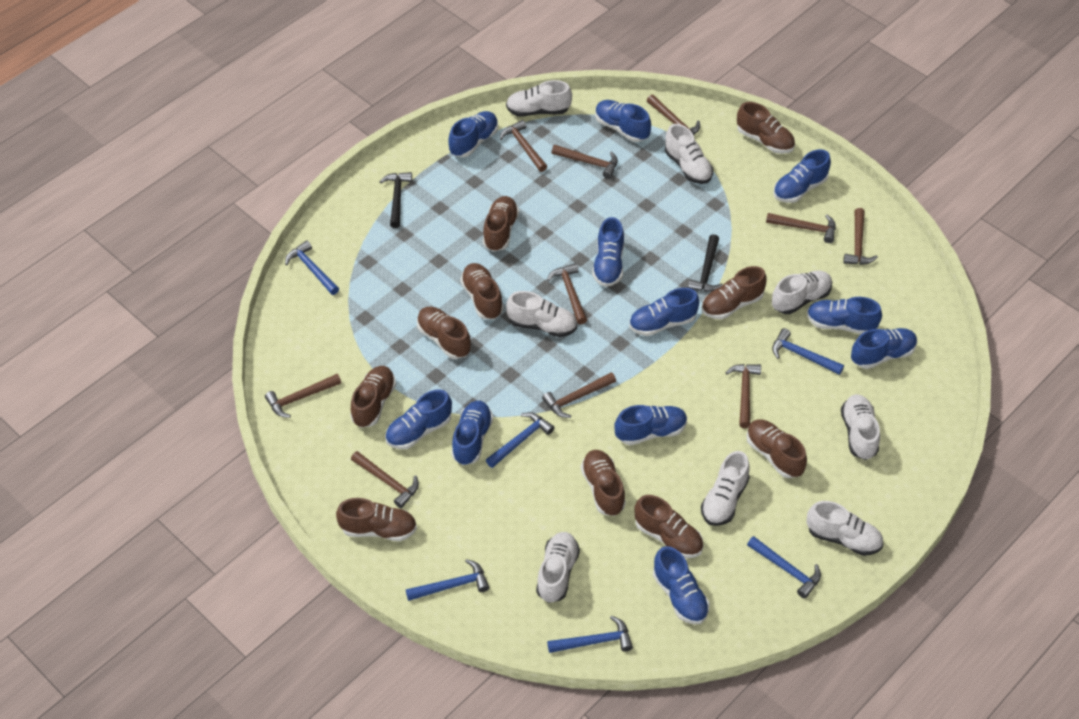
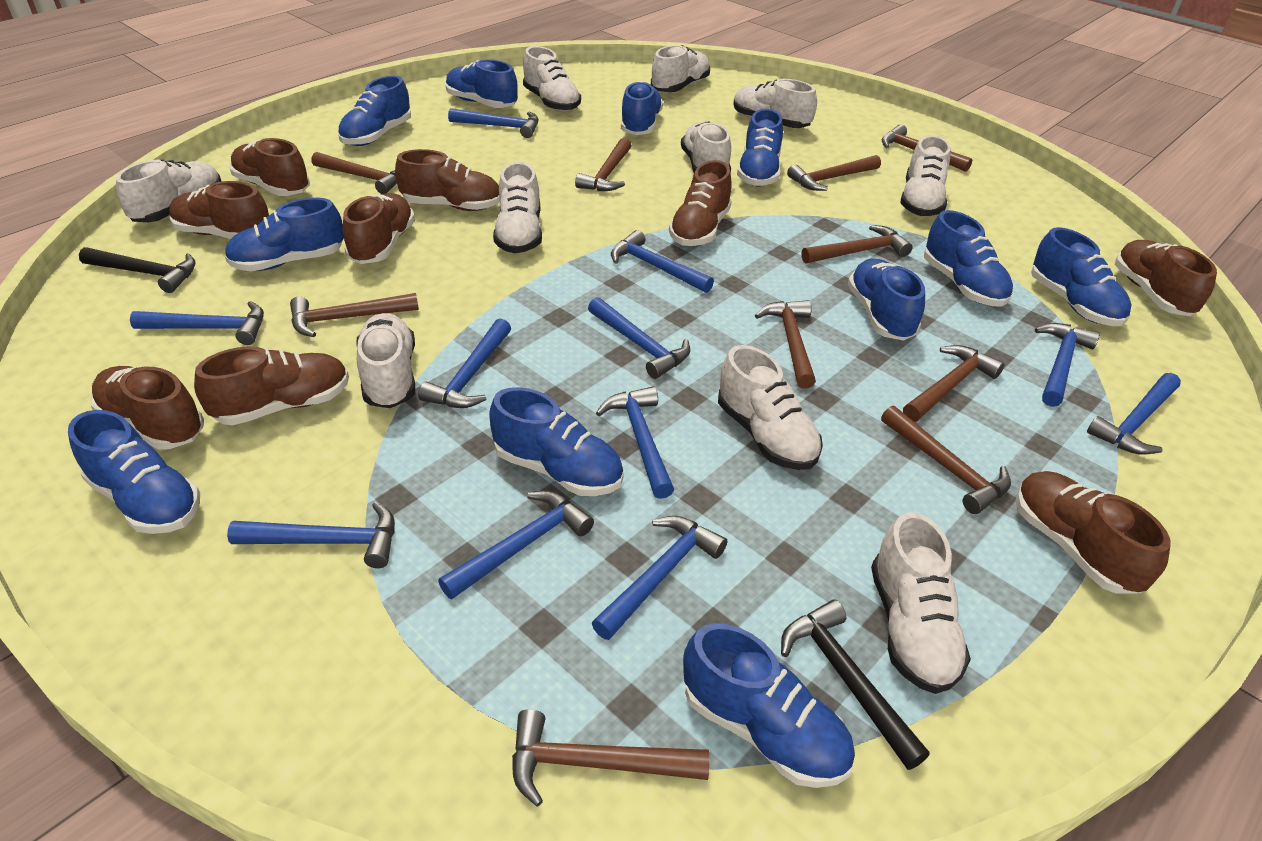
blue hammer: 6 -> 11
brown shoe: 10 -> 9
white shoe: 8 -> 10

